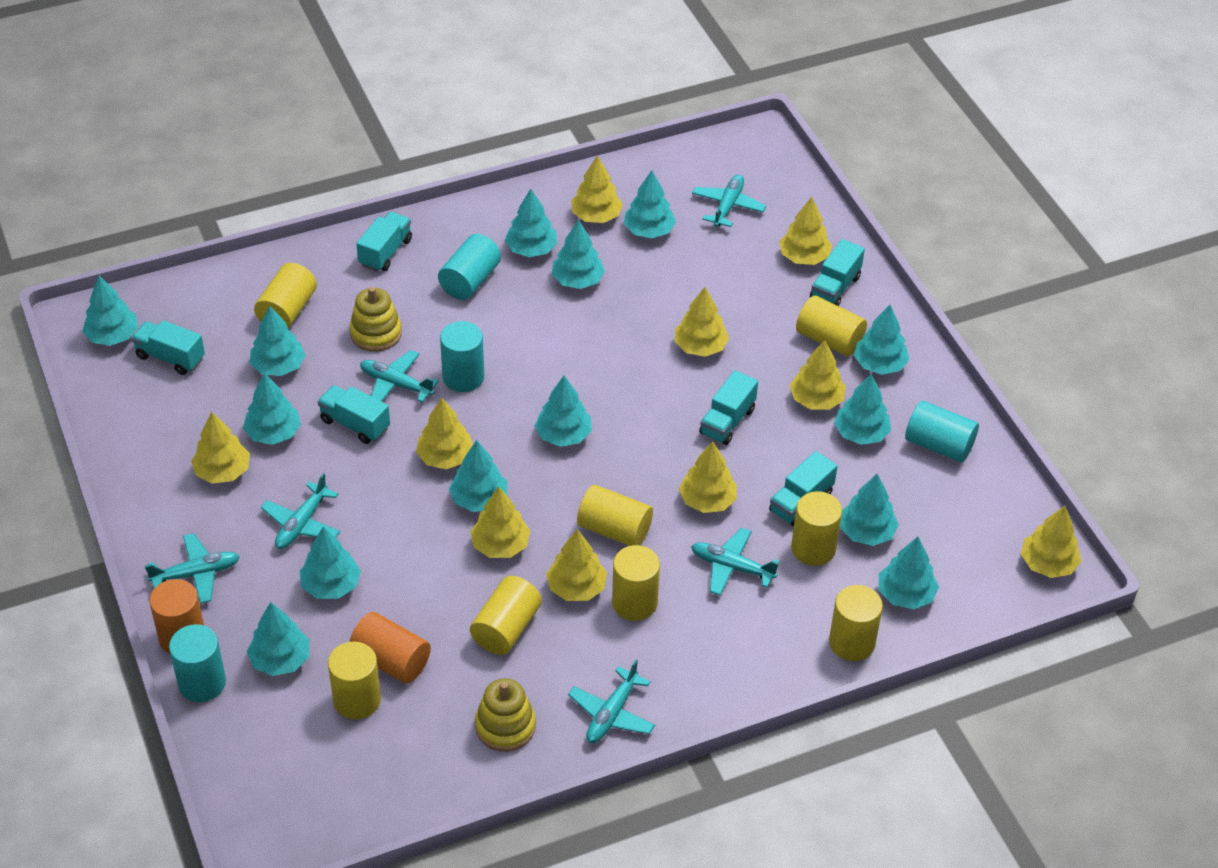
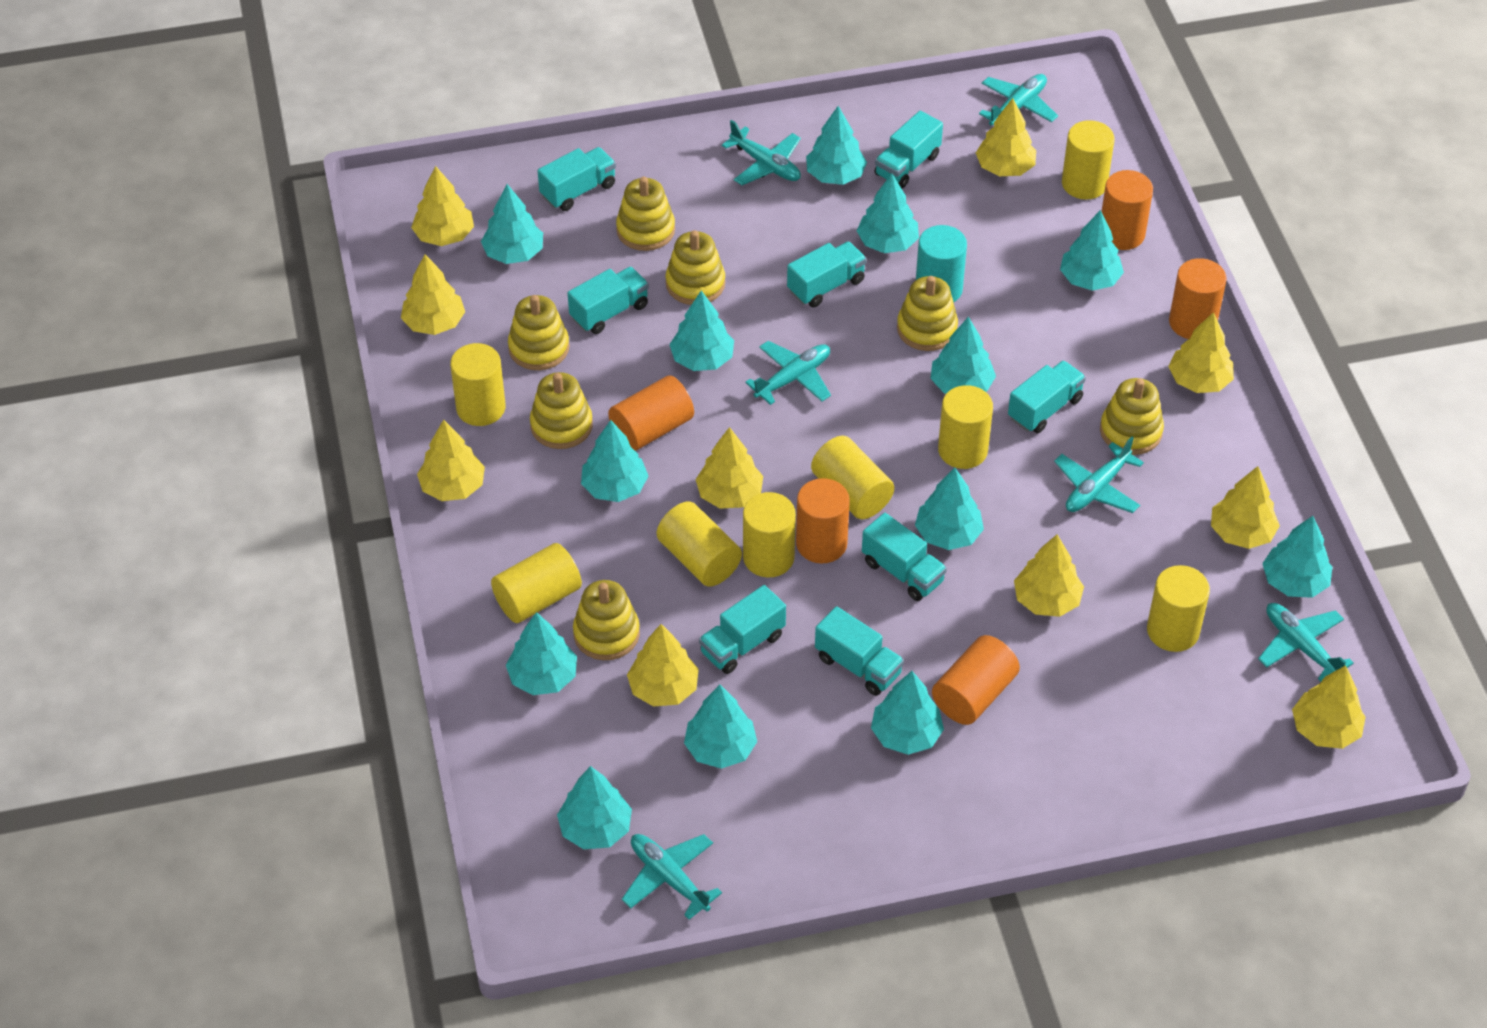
orange cylinder: 2 -> 5
turquoise cylinder: 4 -> 1
turquoise tree: 14 -> 13
turquoise truck: 6 -> 8
yellow stacking toy: 2 -> 7

